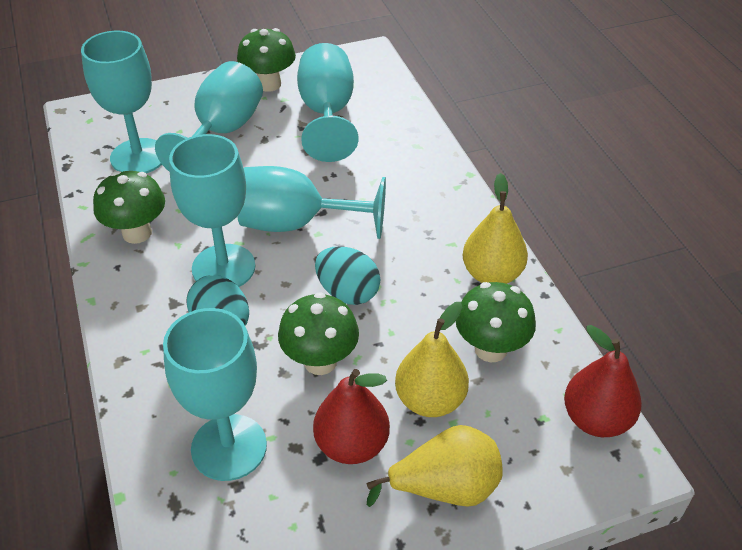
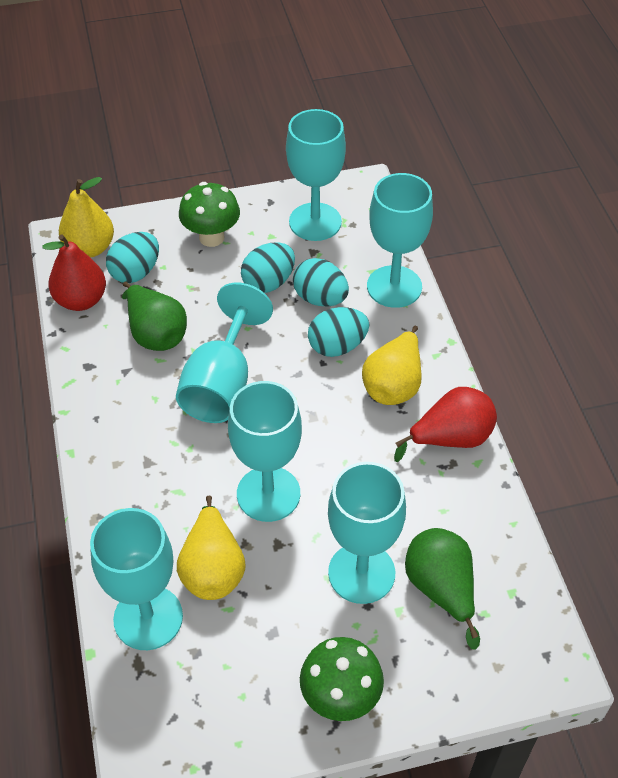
green mushroom: 4 -> 2
green pear: 0 -> 2
turquoise egg: 2 -> 4

